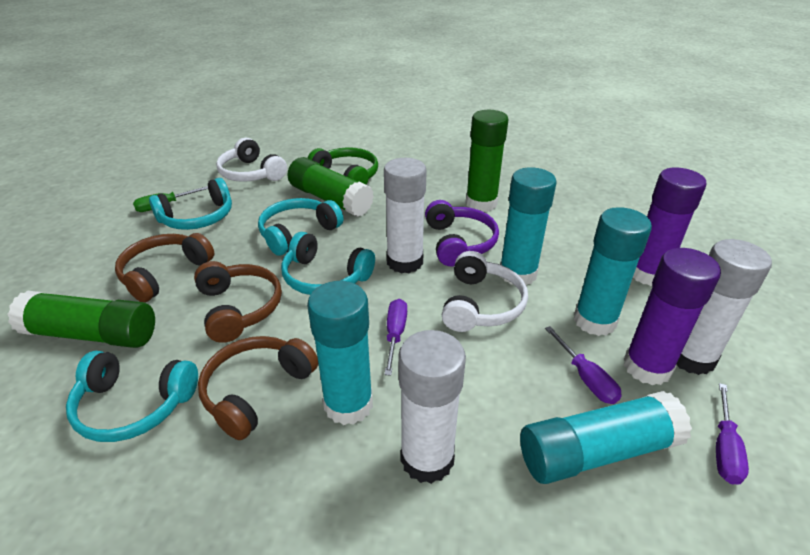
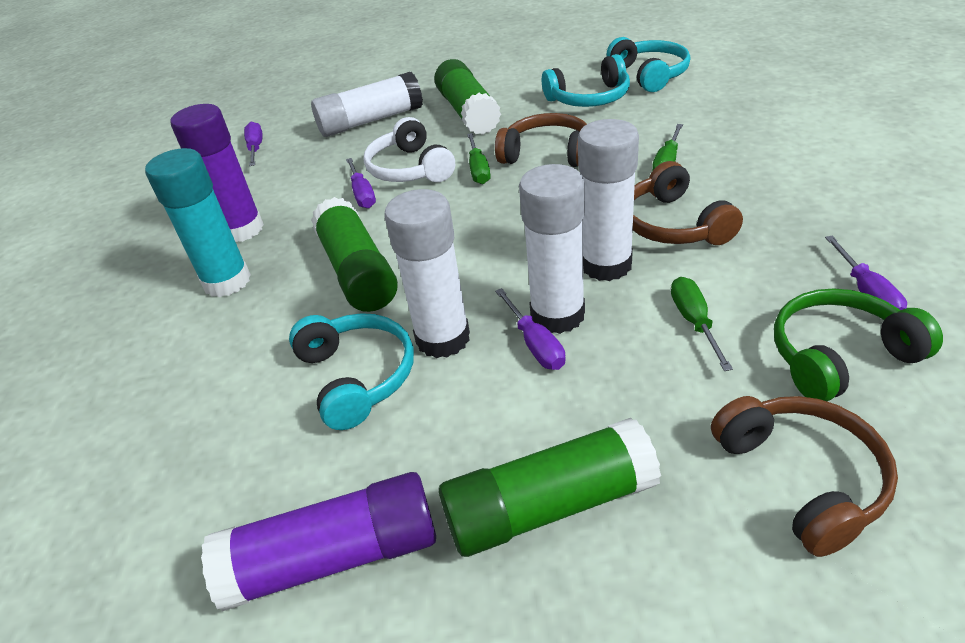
green screwdriver: 1 -> 3
purple headphones: 1 -> 0
purple screwdriver: 3 -> 4
turquoise glue stick: 4 -> 1
turquoise headphones: 4 -> 3
white glue stick: 3 -> 4
white headphones: 2 -> 1

